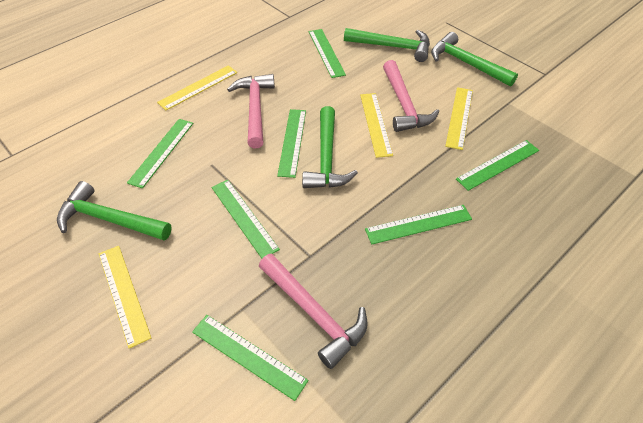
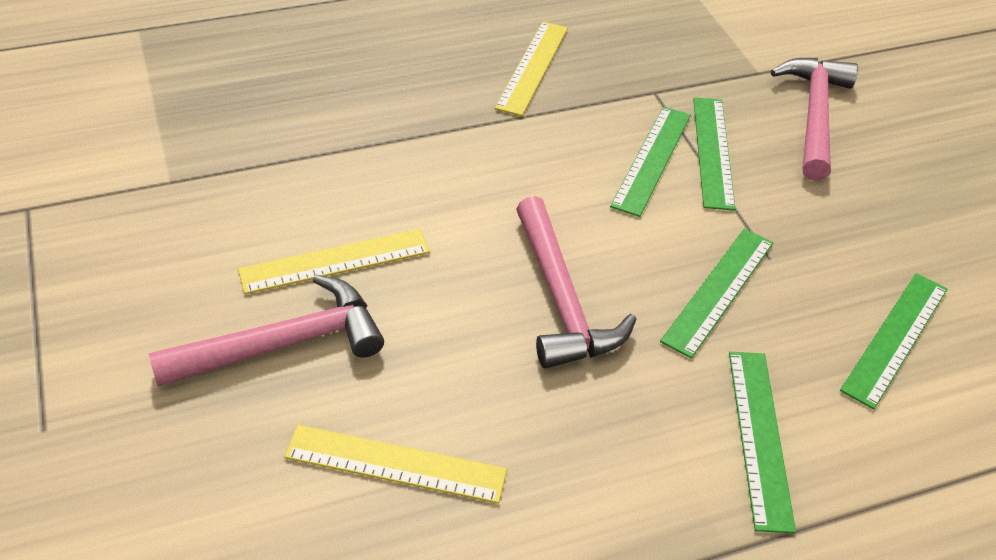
green hammer: 4 -> 0
green ruler: 7 -> 5
yellow ruler: 4 -> 3

